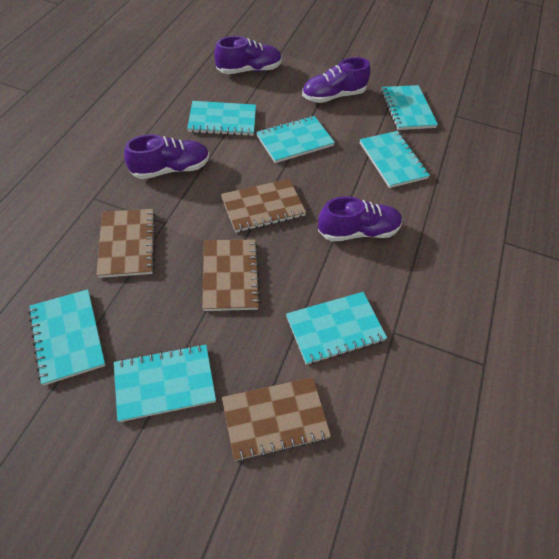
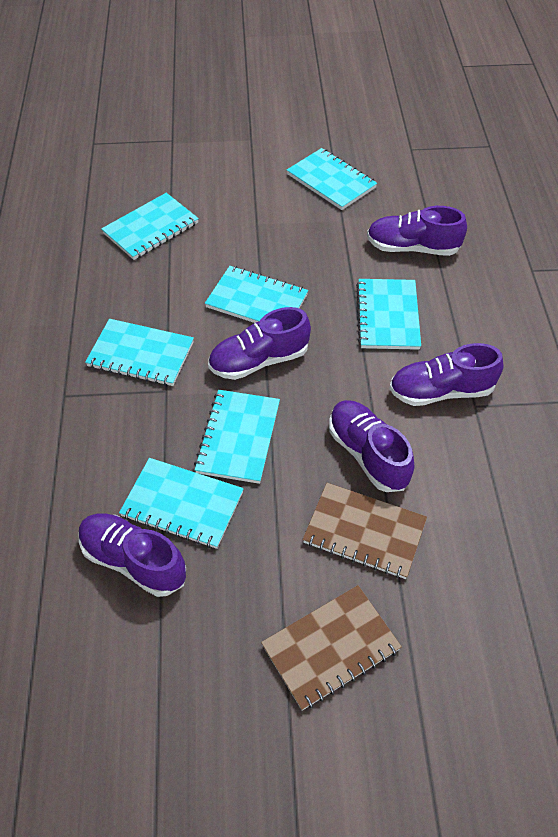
brown notebook: 4 -> 2
purple shoe: 4 -> 5

